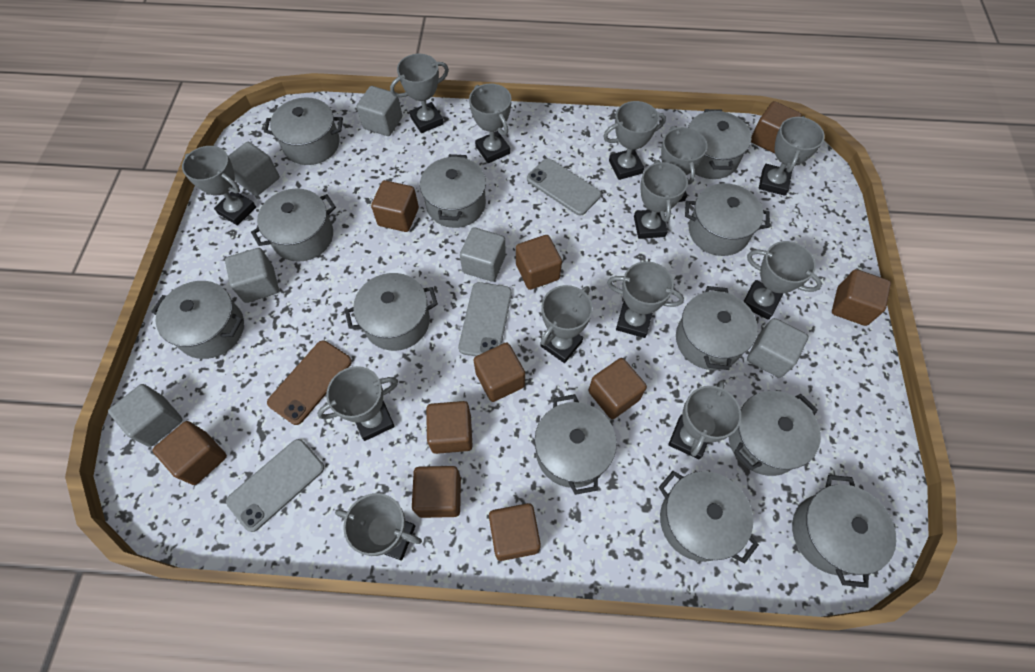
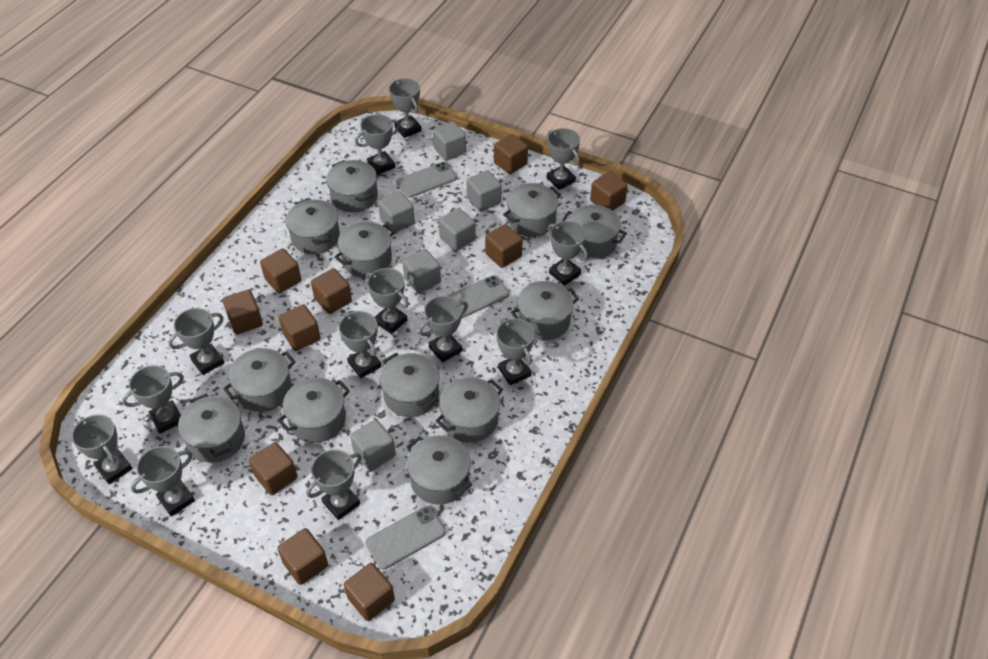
brown phone: 1 -> 0

